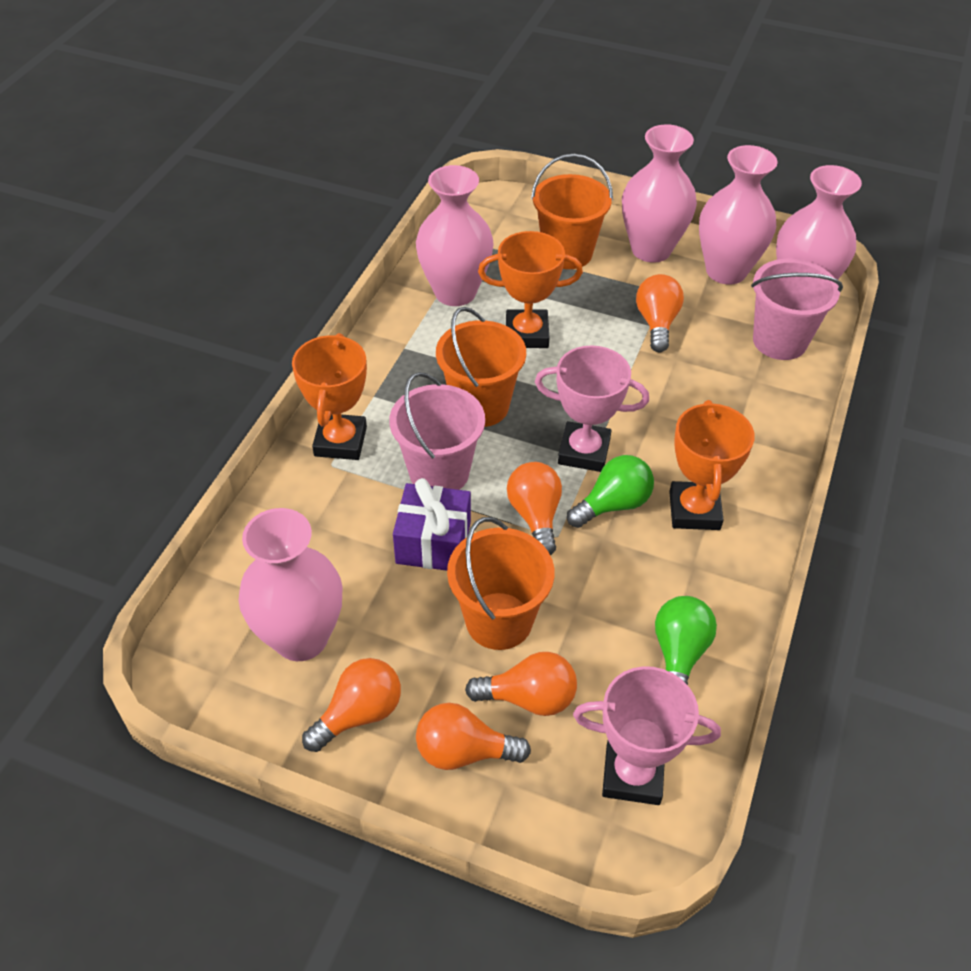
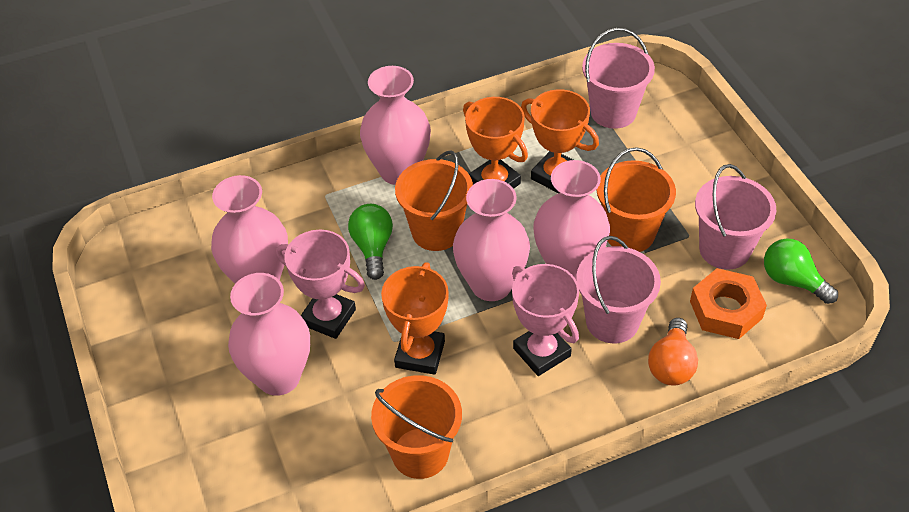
orange light bulb: 5 -> 1
orange nut: 0 -> 1
pink bucket: 2 -> 3
purple gift: 1 -> 0

